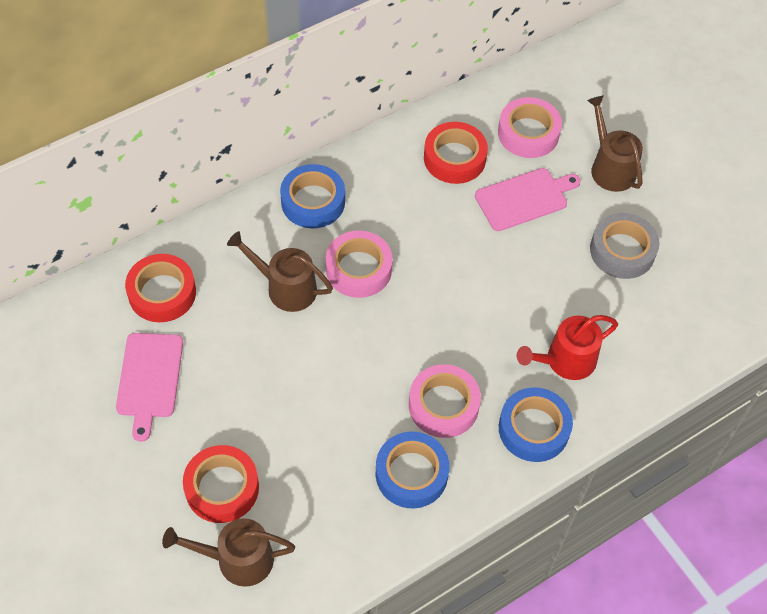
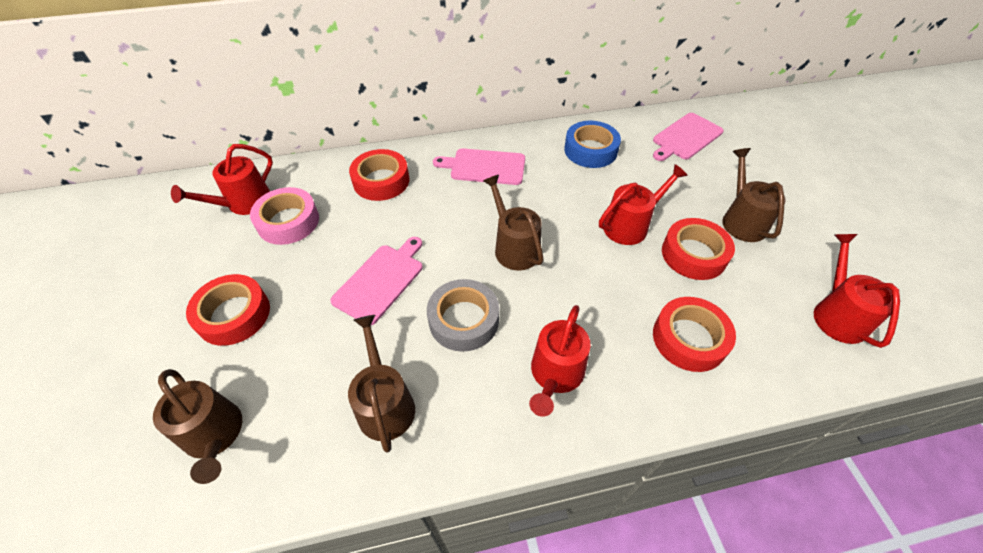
blue tape: 3 -> 1
brown watering can: 3 -> 4
pink cutting board: 2 -> 3
pink tape: 3 -> 1
red tape: 3 -> 4
red watering can: 1 -> 4

